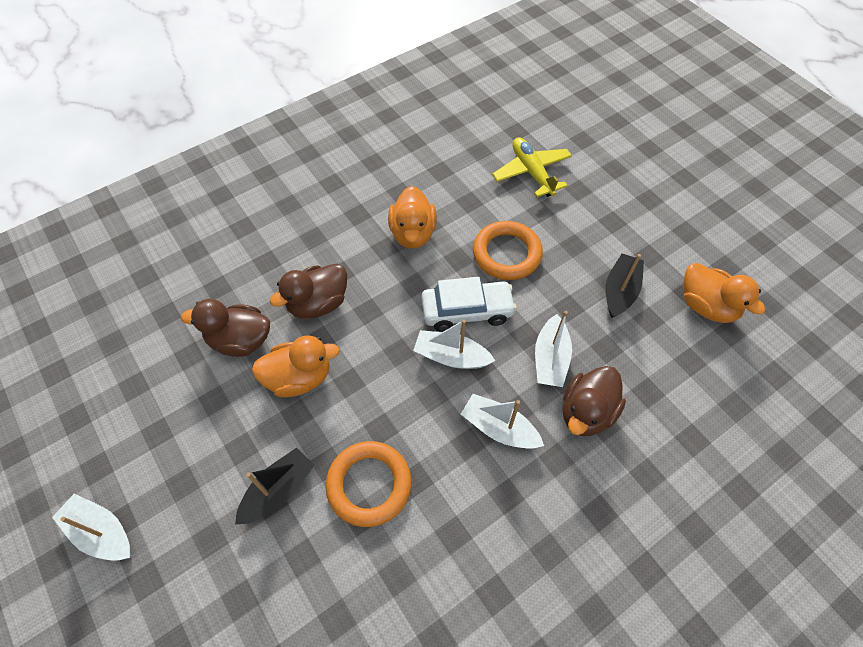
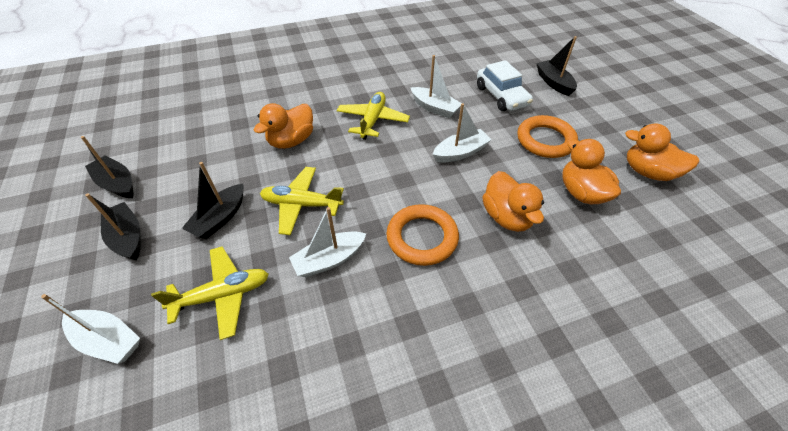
black boat: 2 -> 4
brown duck: 3 -> 0
orange duck: 3 -> 4
yellow plane: 1 -> 3

